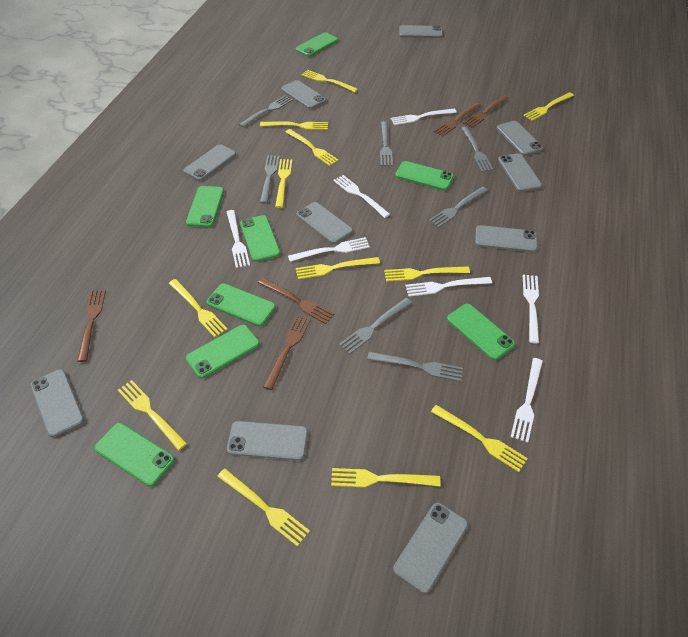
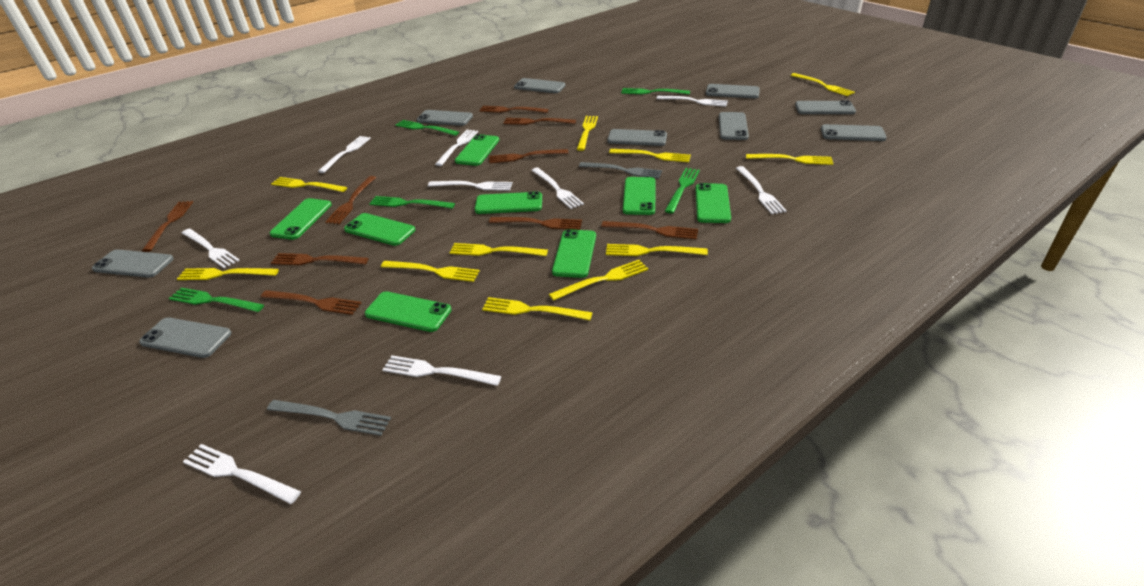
brown fork: 5 -> 9
green fork: 0 -> 5
grey fork: 7 -> 2
grey phone: 10 -> 9
white fork: 7 -> 9
yellow fork: 12 -> 11

